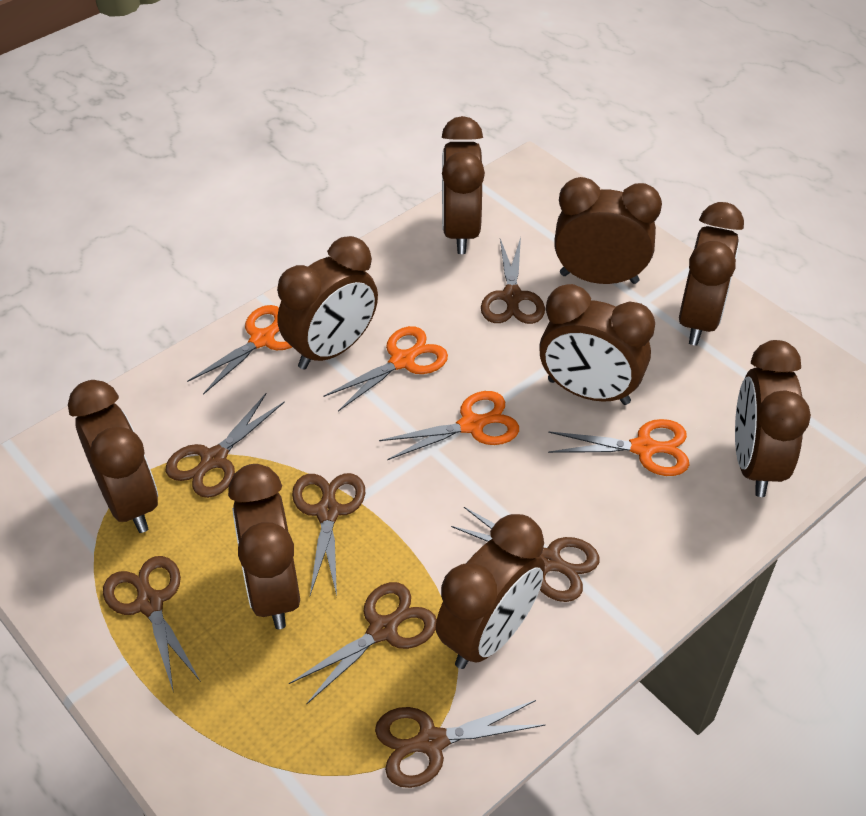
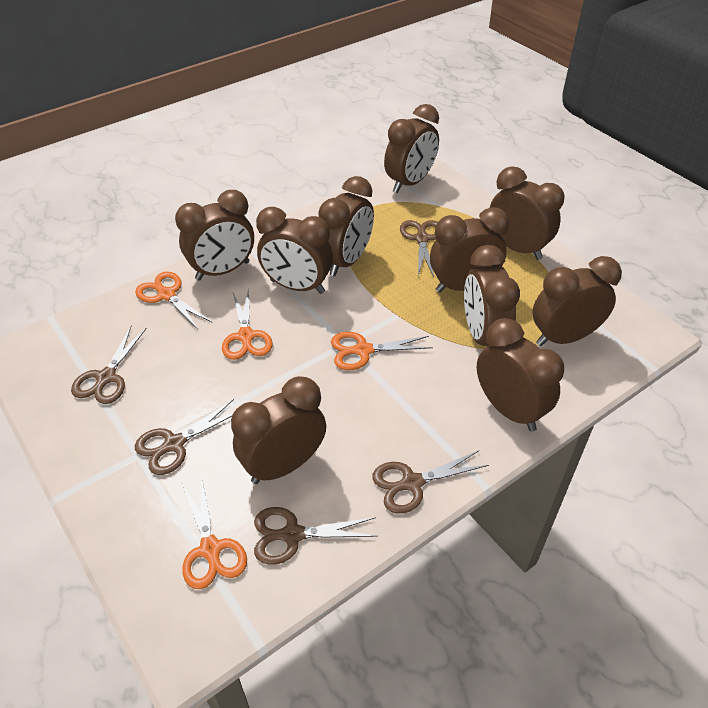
brown clock: 9 -> 10
brown scissors: 7 -> 5

